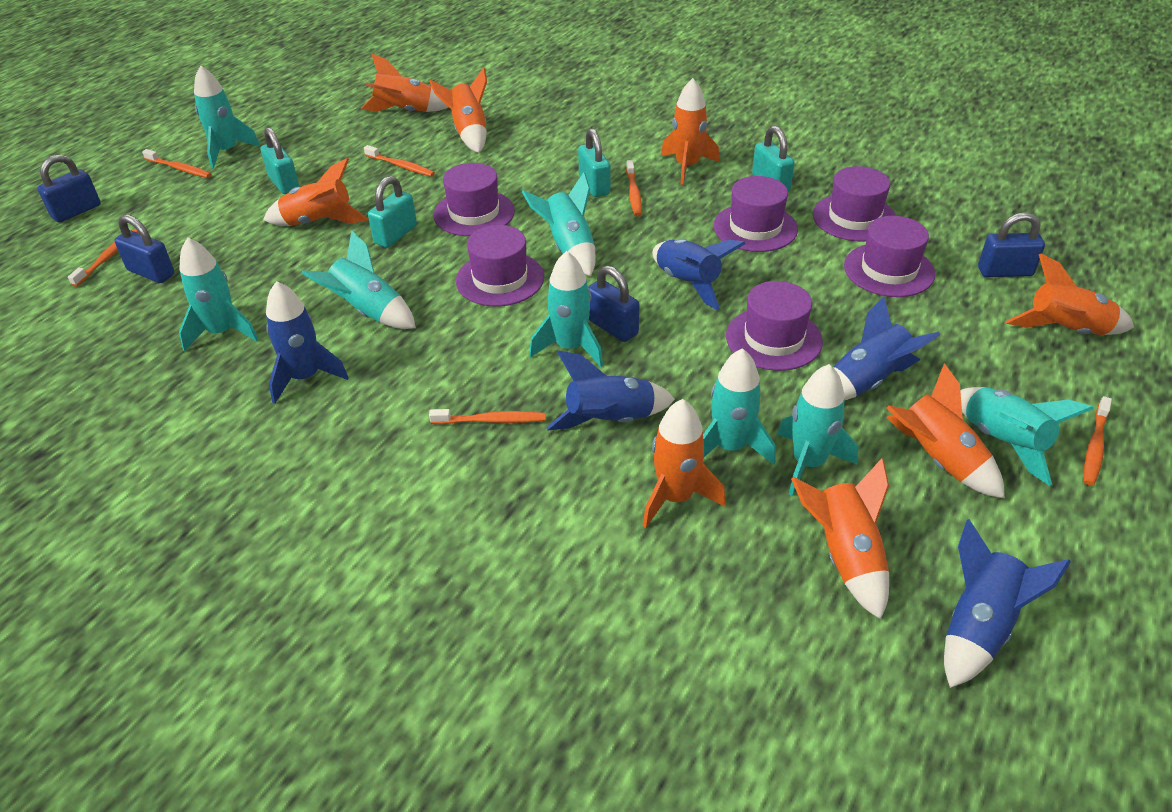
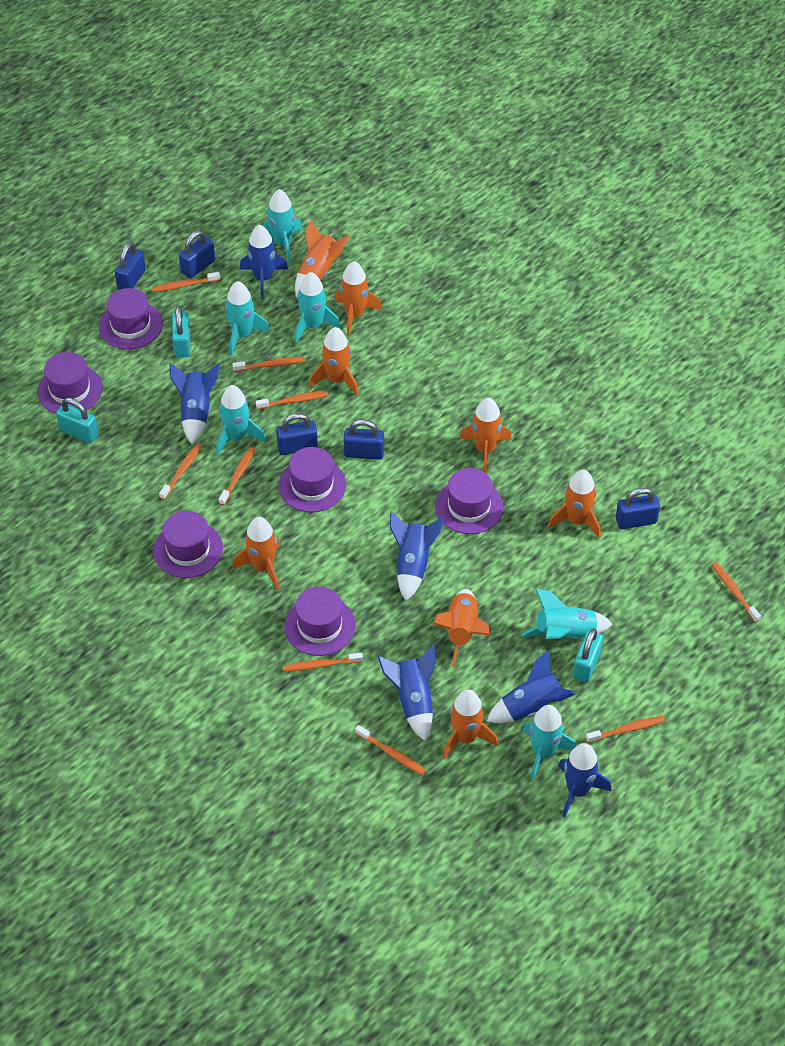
blue padlock: 4 -> 5
blue rocket: 5 -> 6
orange toothbrush: 6 -> 9
turquoise padlock: 4 -> 3
turquoise rocket: 8 -> 6

